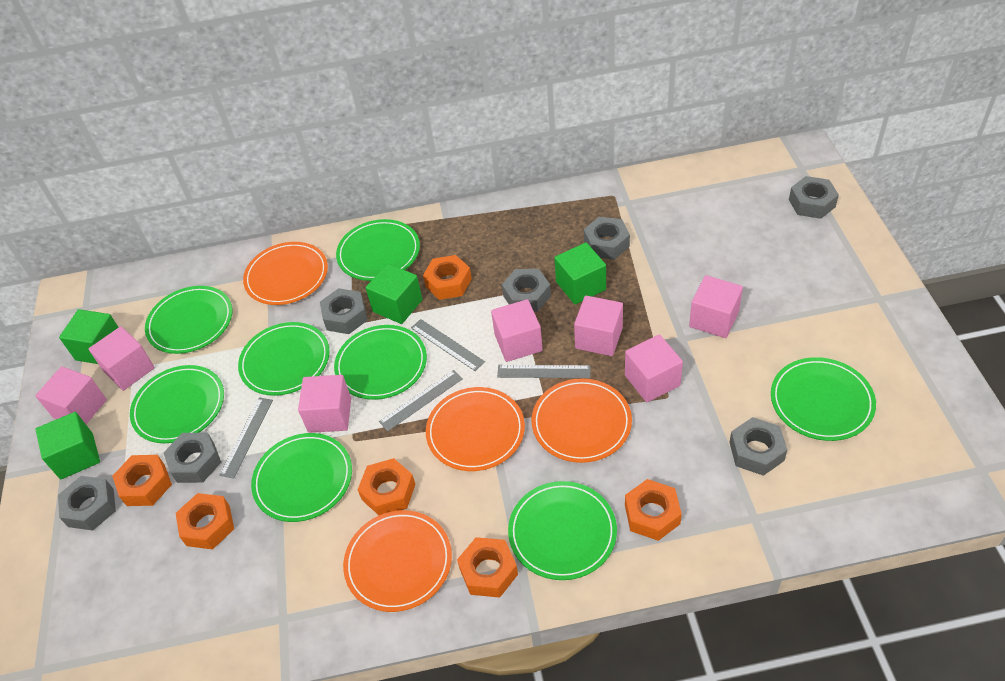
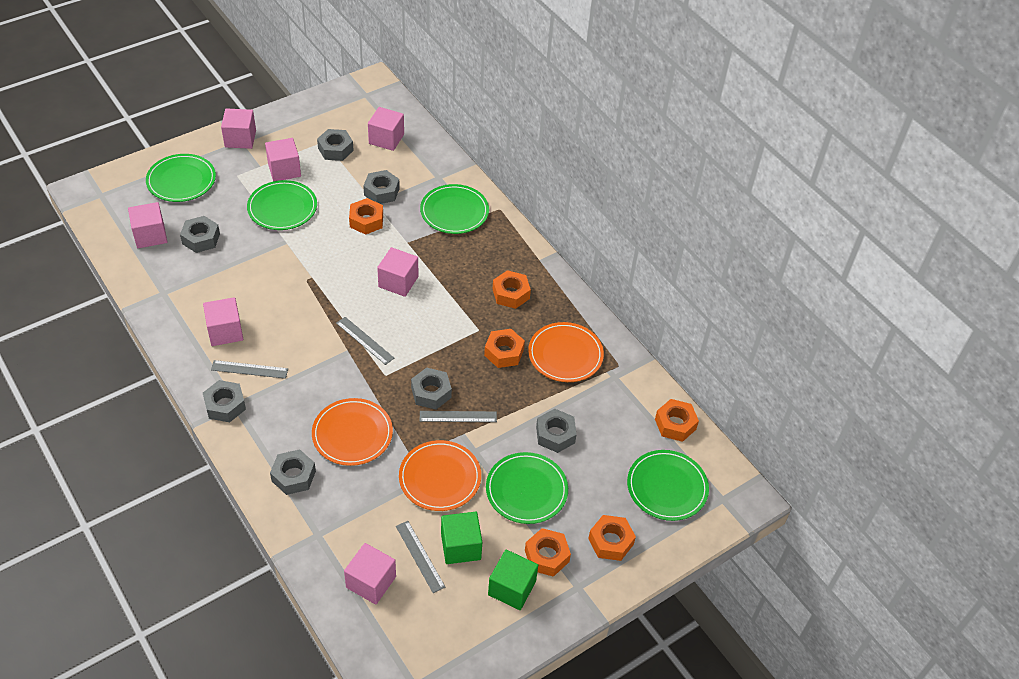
green cube: 4 -> 2
green plate: 8 -> 5
orange plate: 4 -> 3

